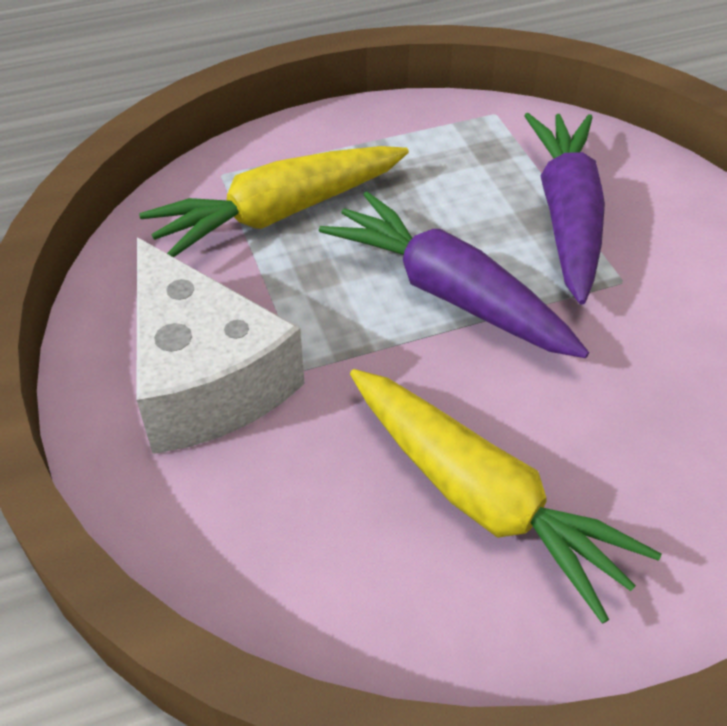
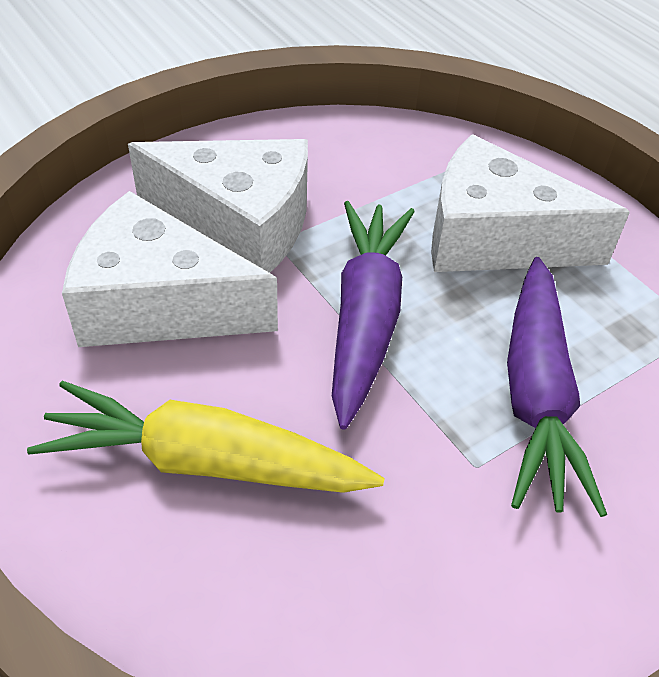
white cheese: 1 -> 3
yellow carrot: 2 -> 1

